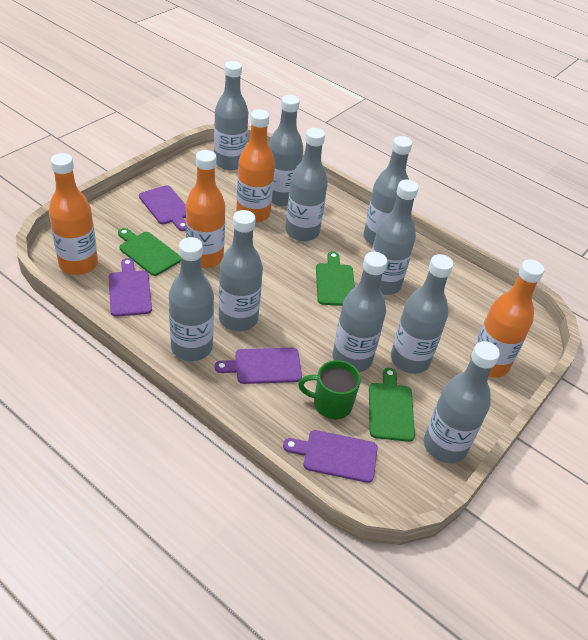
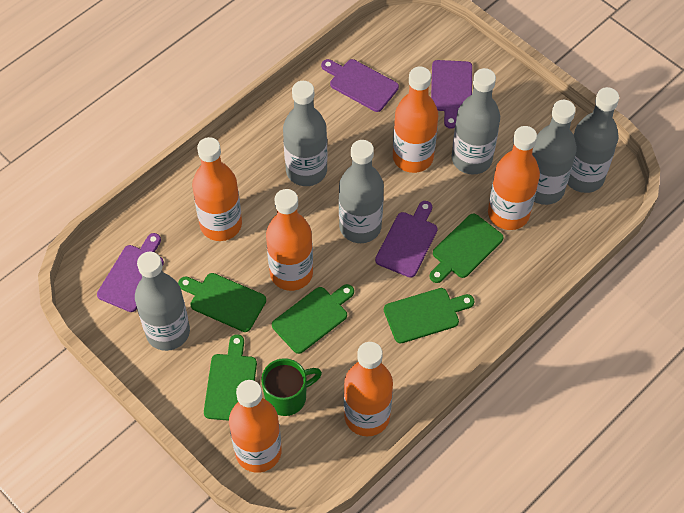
green cutting board: 3 -> 5
grey bottle: 10 -> 6
orange bottle: 4 -> 6

